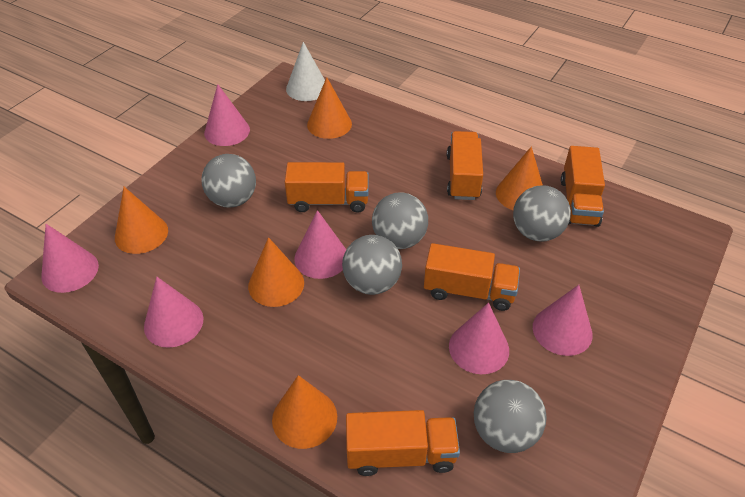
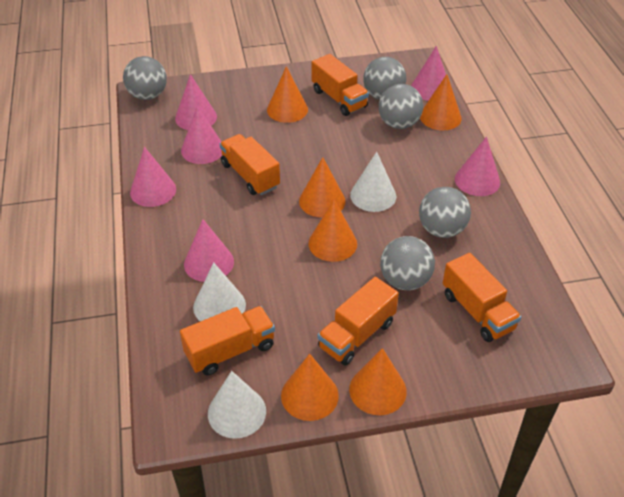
orange cone: 5 -> 6
white cone: 1 -> 3

